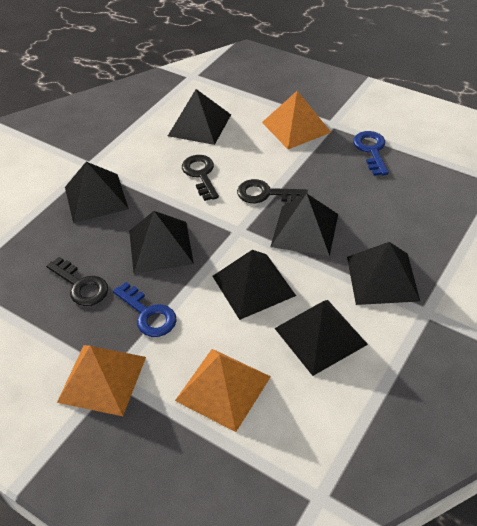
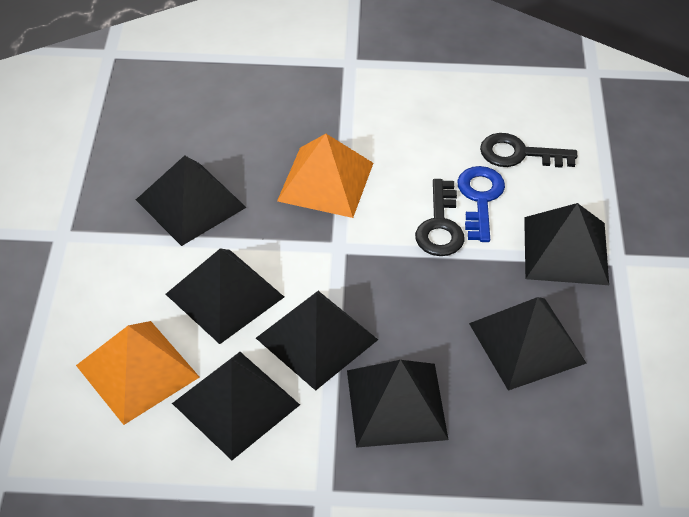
black key: 3 -> 2
blue key: 2 -> 1
orange pyramid: 3 -> 2

